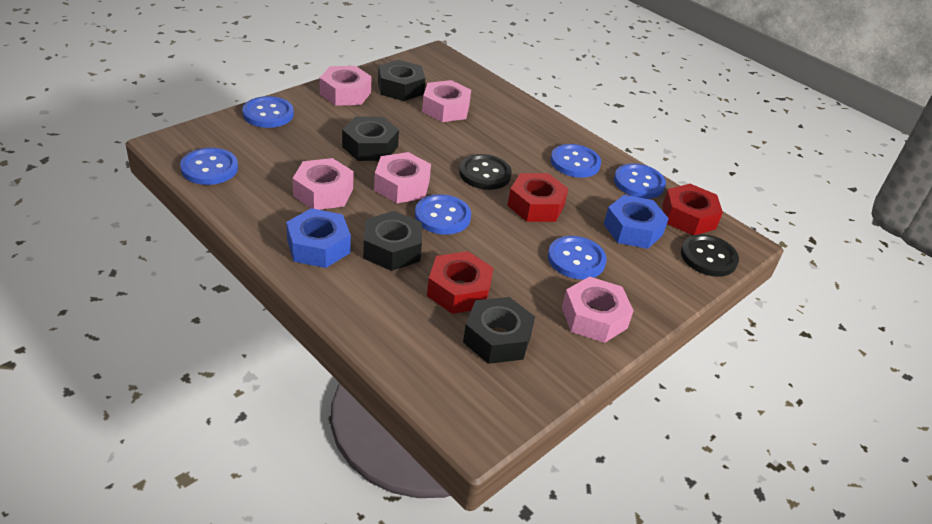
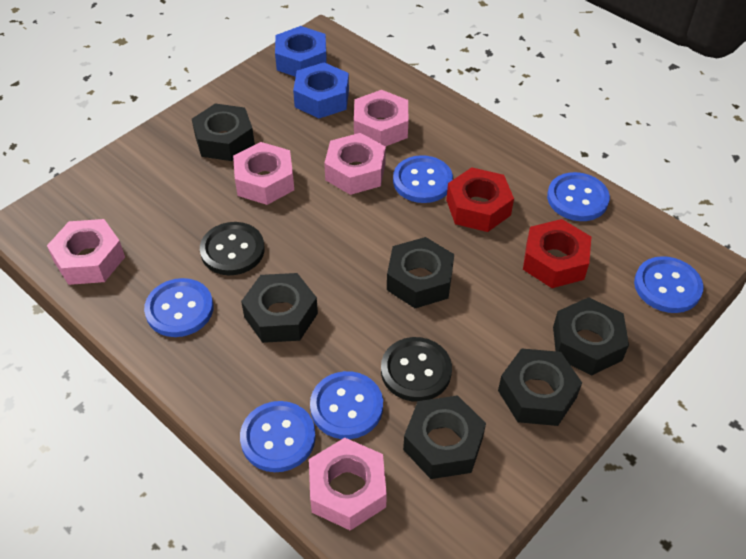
black nut: 4 -> 6
red nut: 3 -> 2

